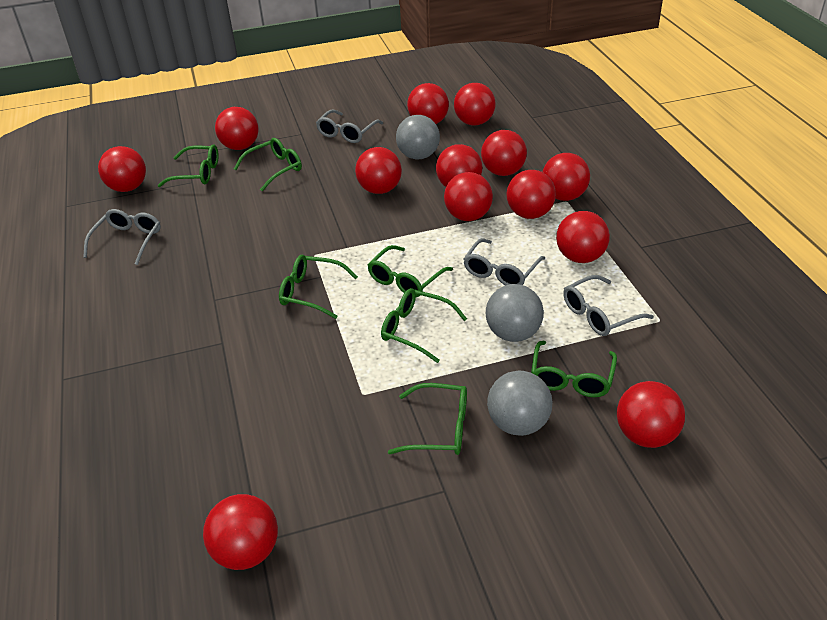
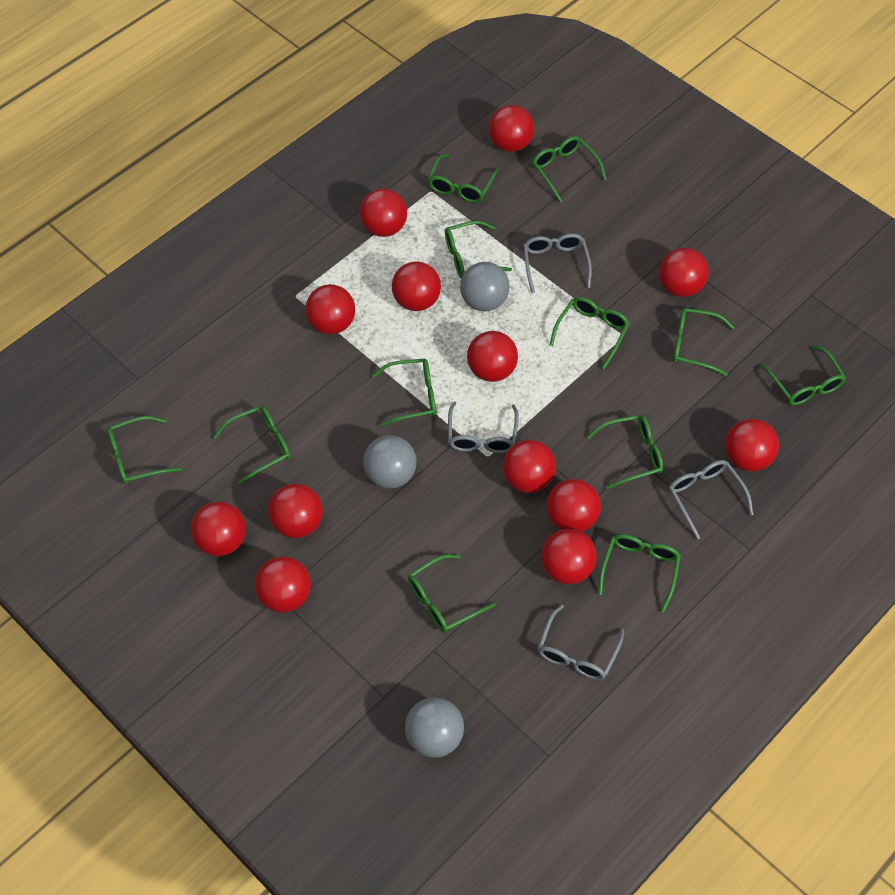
green glasses: 7 -> 12

